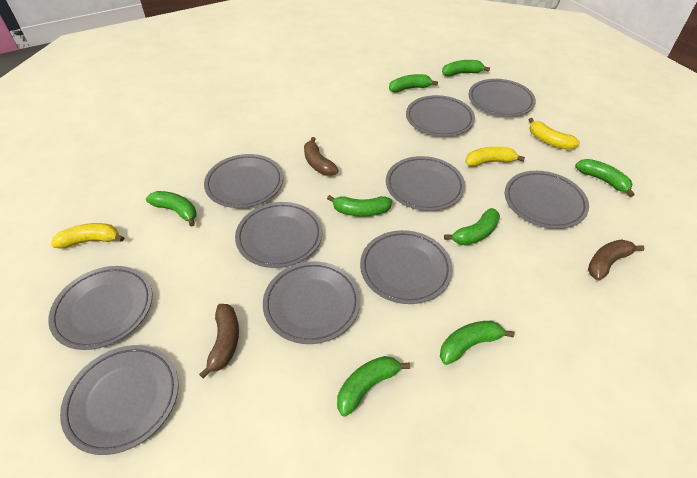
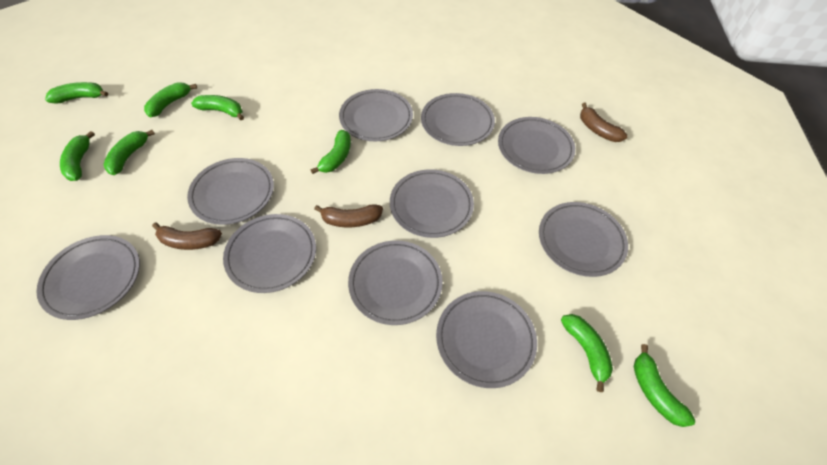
yellow banana: 3 -> 0

